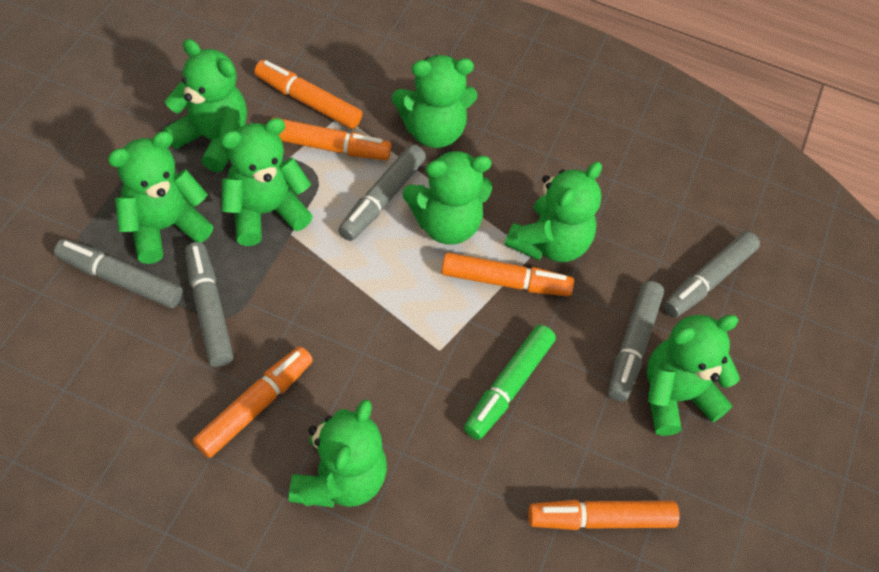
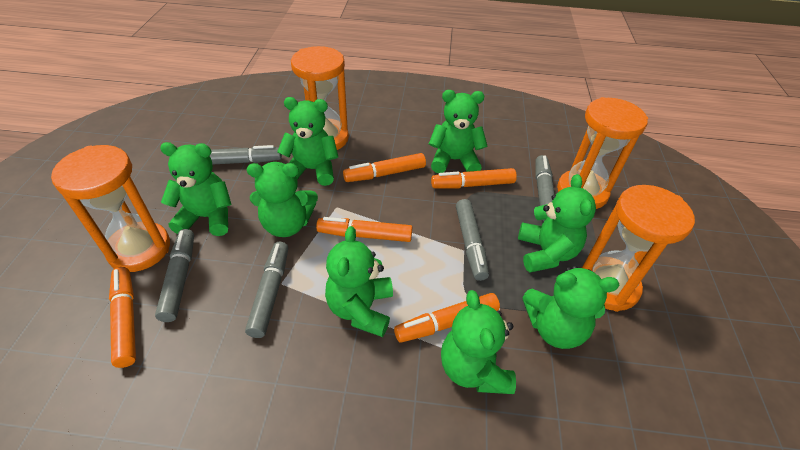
green marker: 1 -> 0
orange hourglass: 0 -> 4

